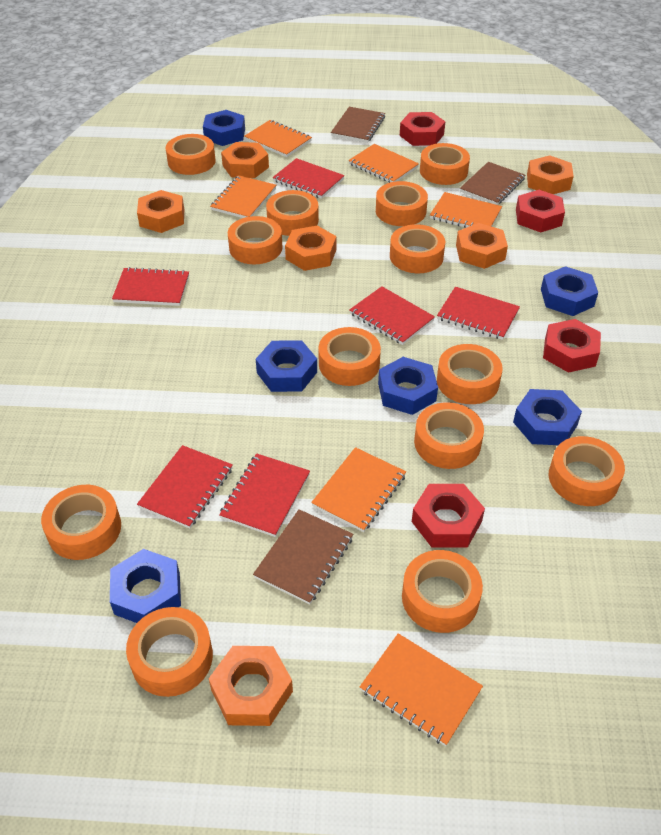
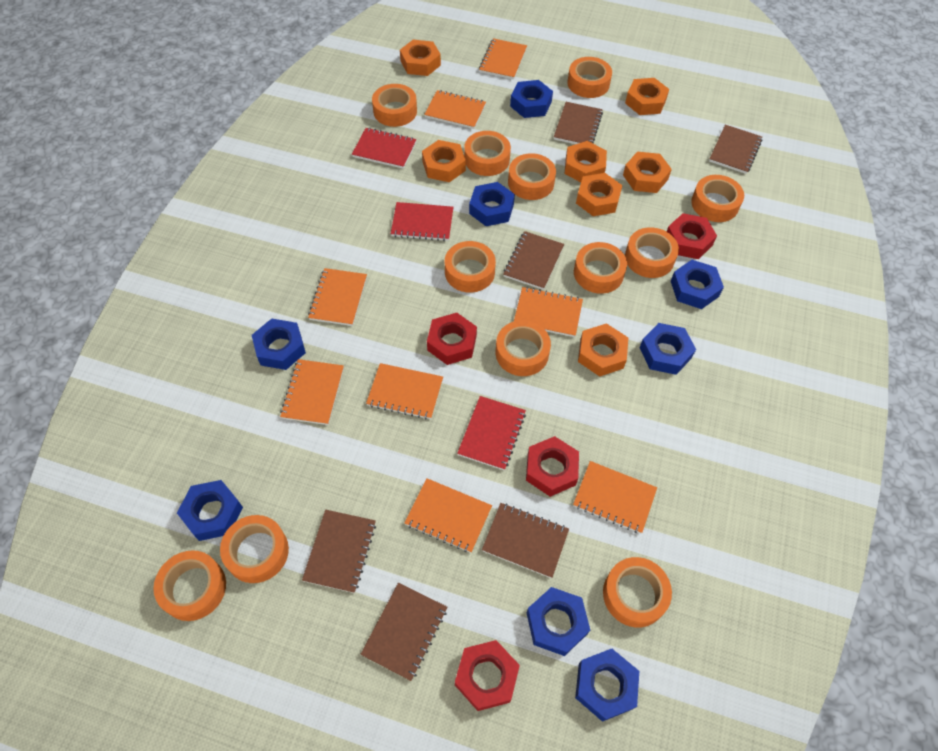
blue nut: 6 -> 8
brown notebook: 3 -> 6
orange notebook: 6 -> 8
orange nut: 6 -> 7
orange tape: 13 -> 12
red notebook: 6 -> 3

